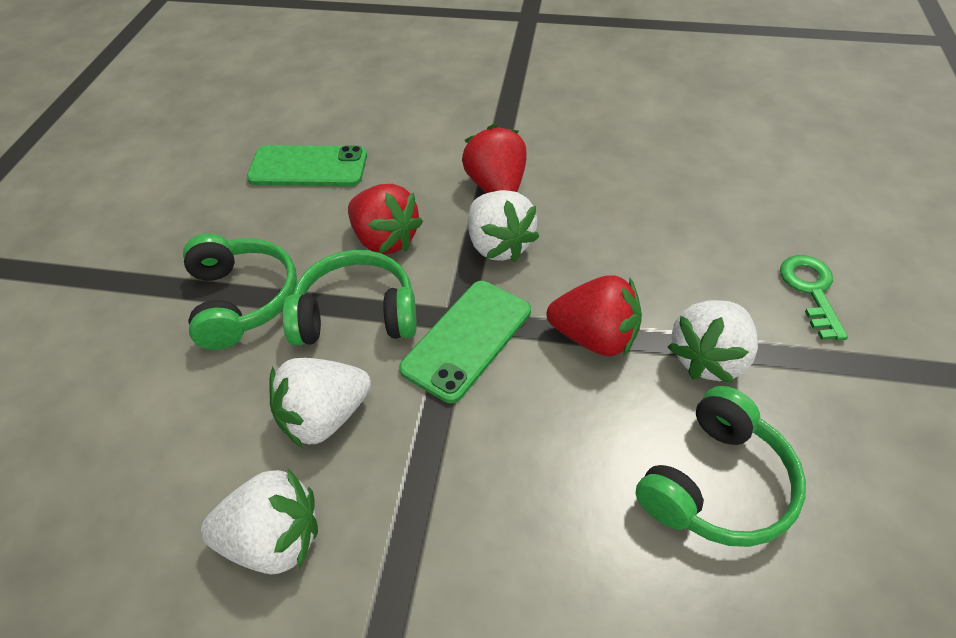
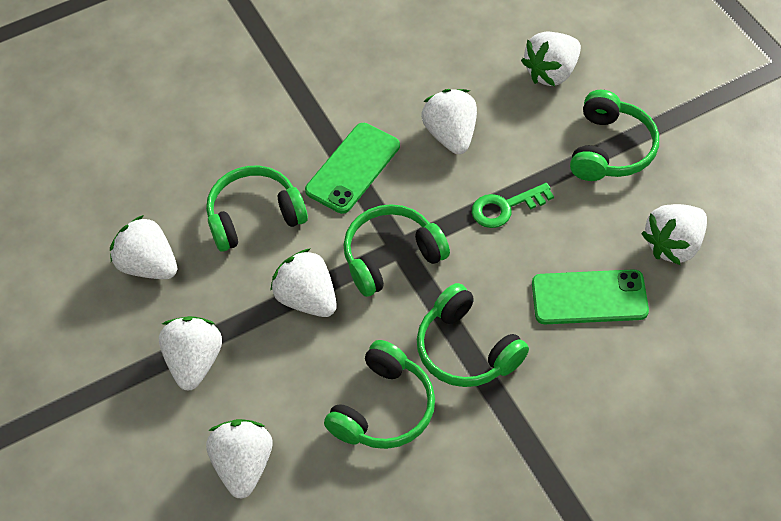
green headphones: 3 -> 5
red strawberry: 3 -> 0
white strawberry: 4 -> 7

